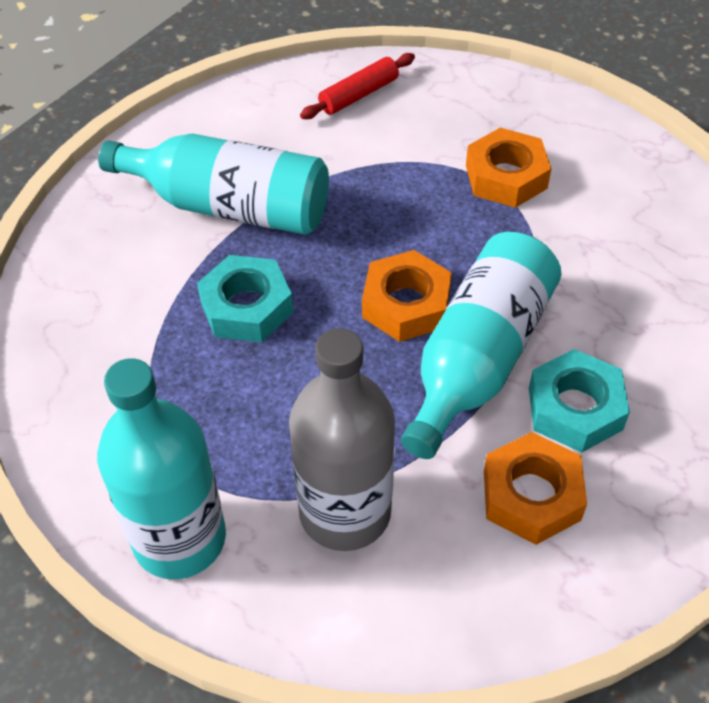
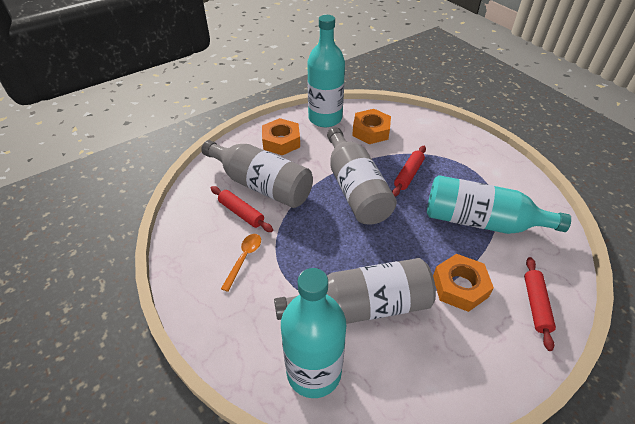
grey bottle: 1 -> 3
orange spoon: 0 -> 1
red rolling pin: 1 -> 3
turquoise nut: 2 -> 0

